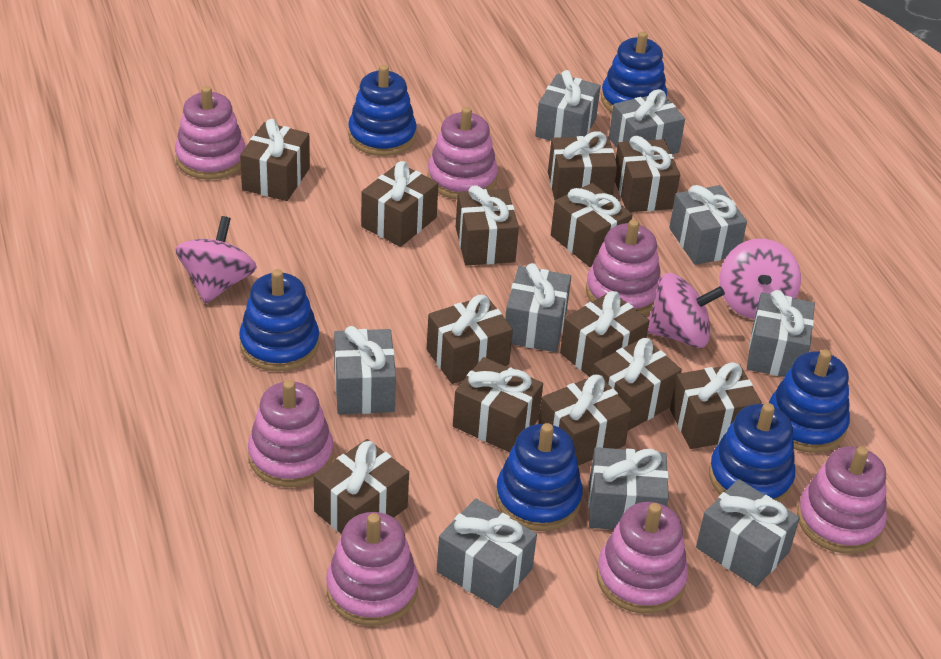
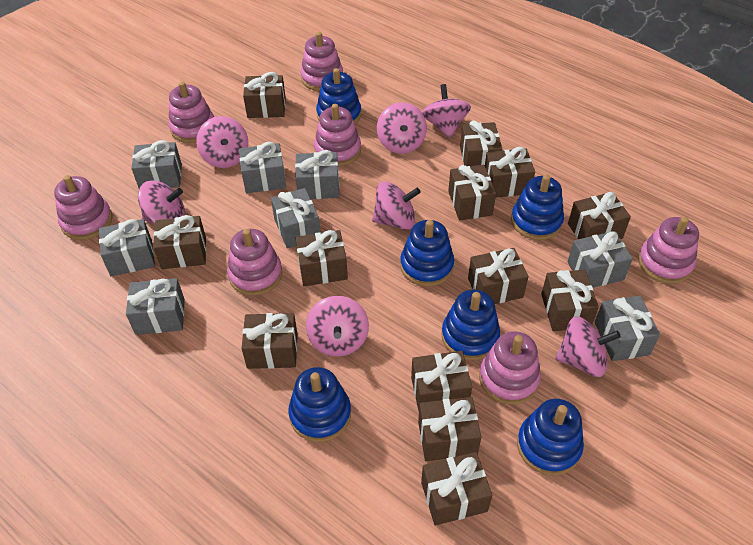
grey gift: 9 -> 8
pink spinning top: 3 -> 7

